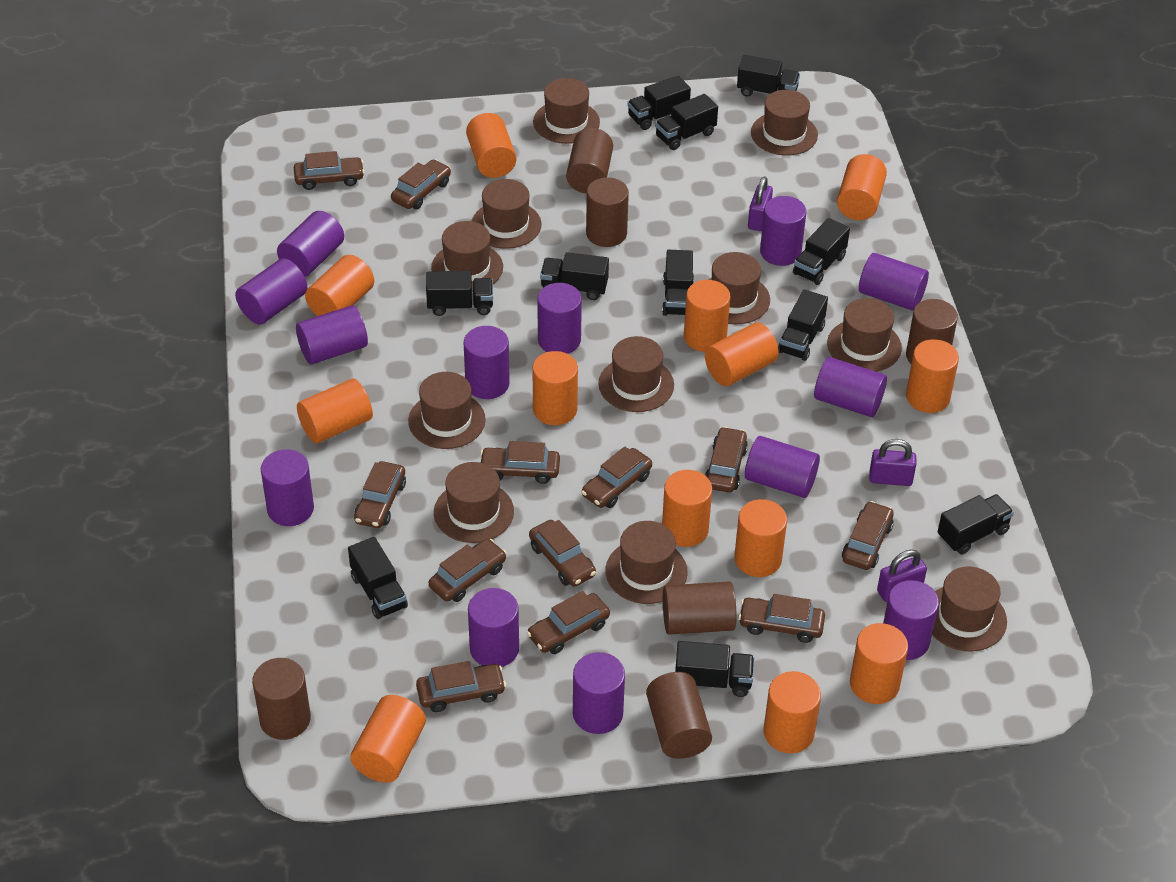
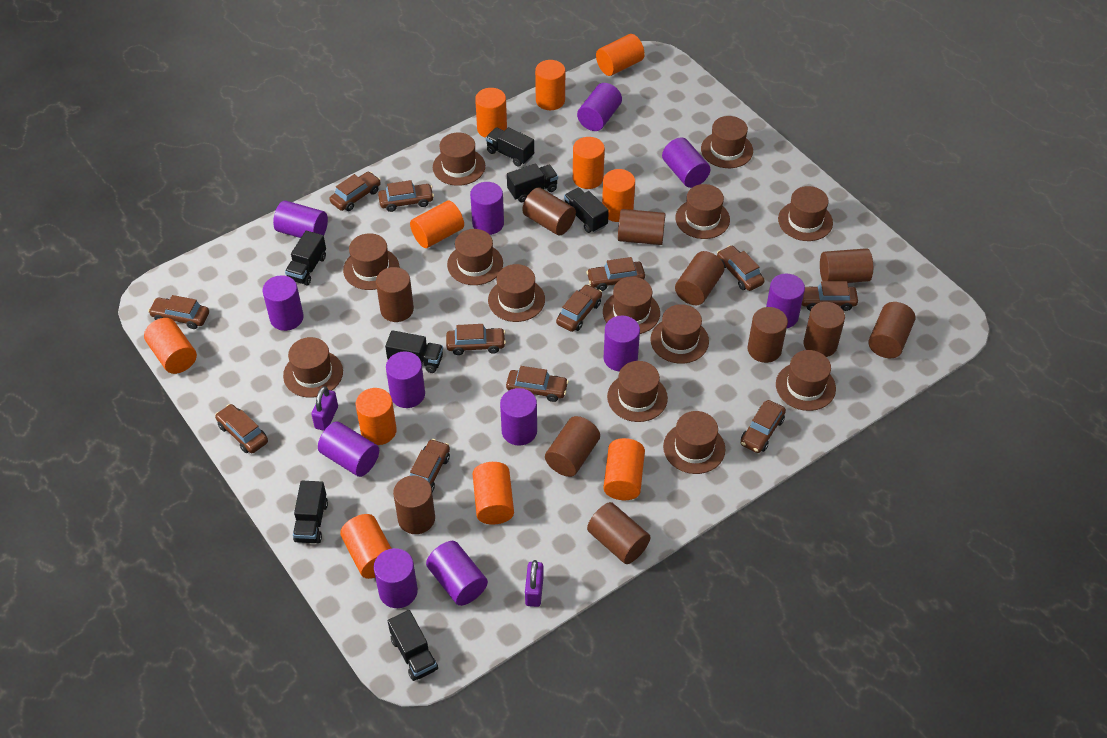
black truck: 11 -> 7
brown cylinder: 6 -> 11
brown hat: 11 -> 13
orange cylinder: 13 -> 11
purple cylinder: 13 -> 12
purple padlock: 3 -> 2

